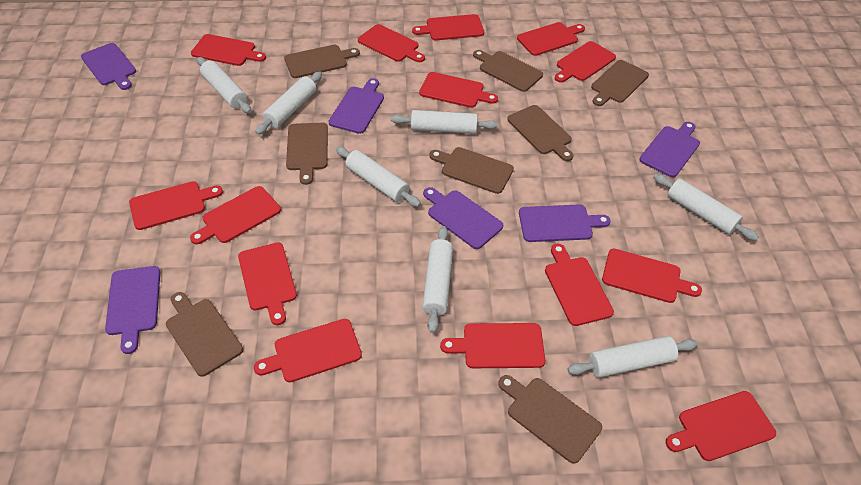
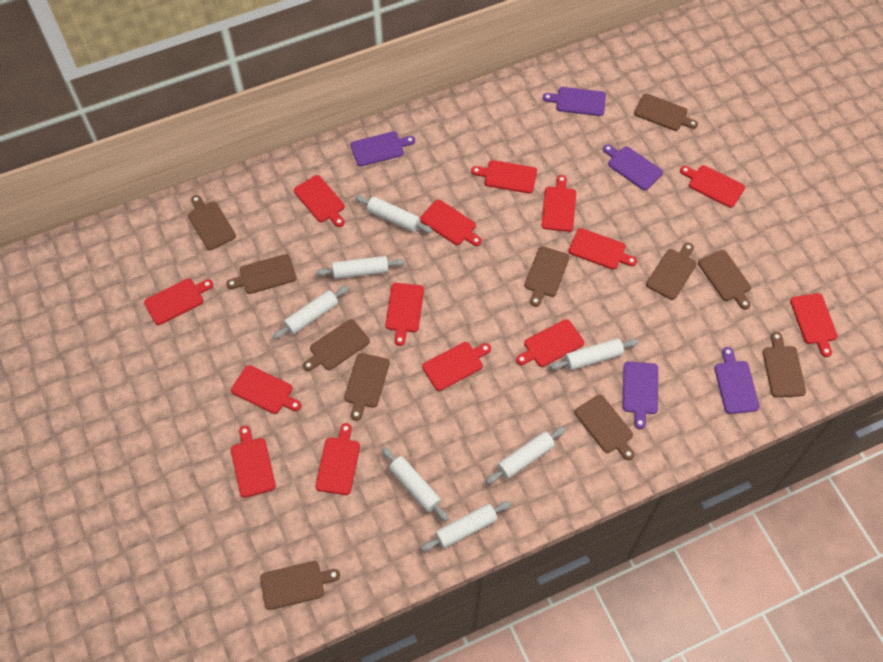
brown cutting board: 8 -> 11
purple cutting board: 6 -> 5

